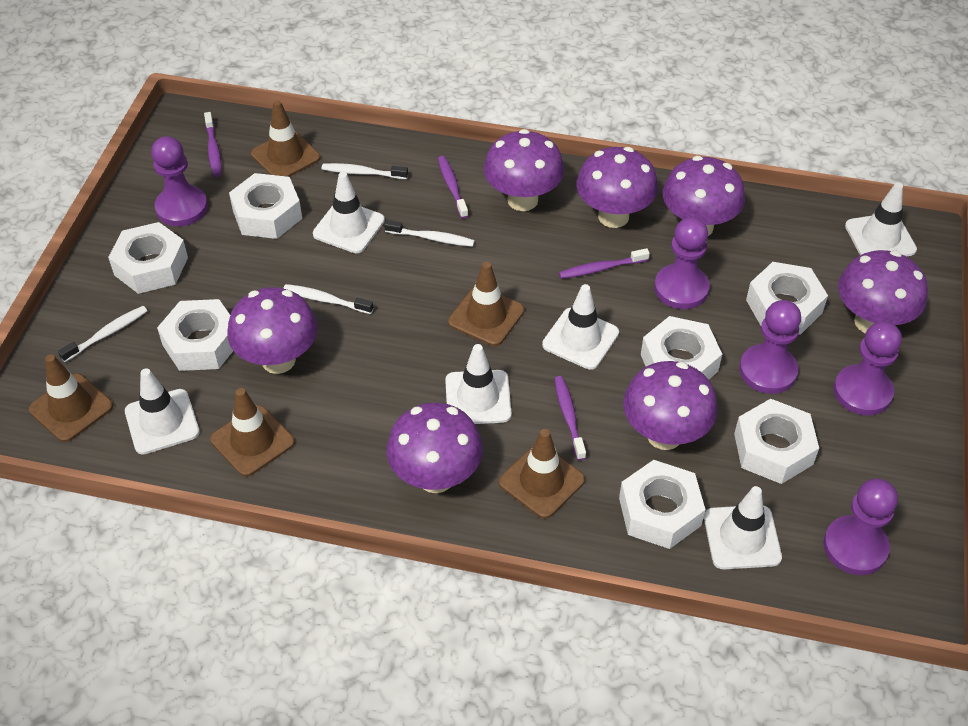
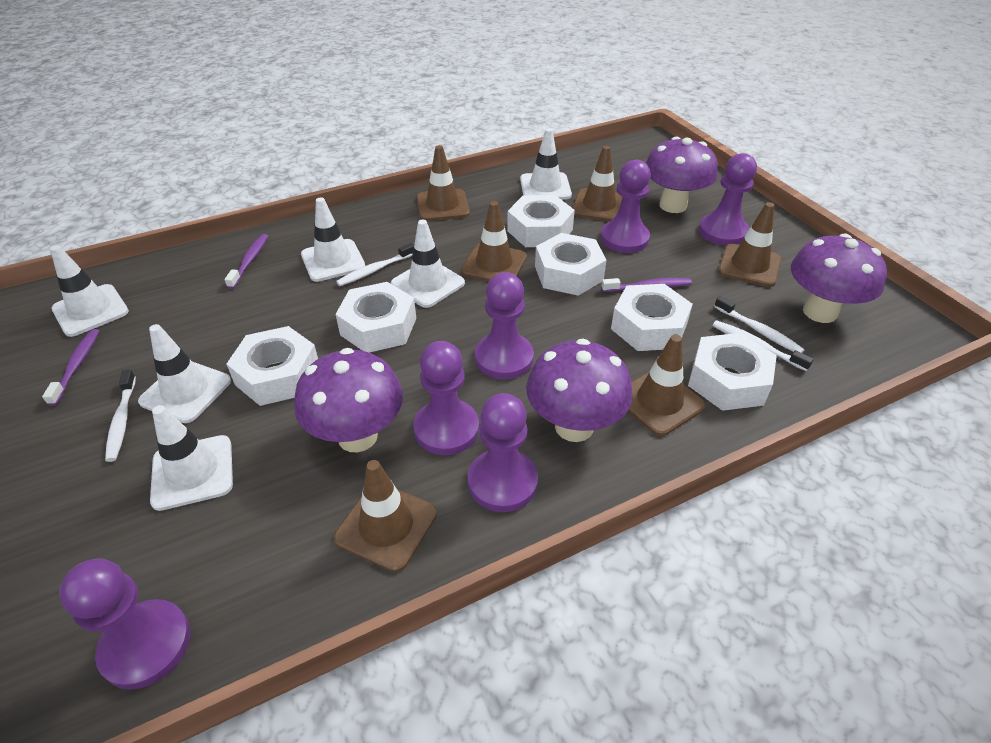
brown traffic cone: 5 -> 6
purple mushroom: 7 -> 4
purple pawn: 5 -> 6
purple toothbrush: 4 -> 3
white nut: 7 -> 6

